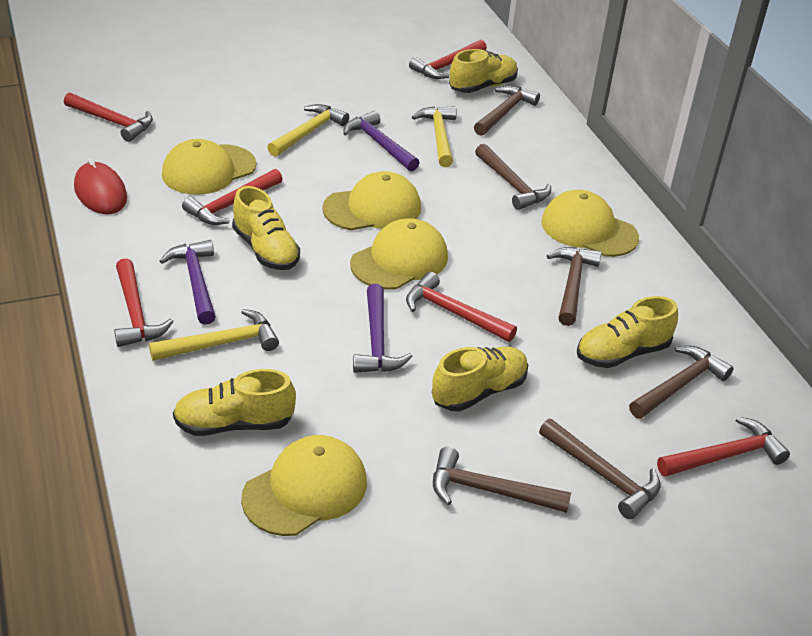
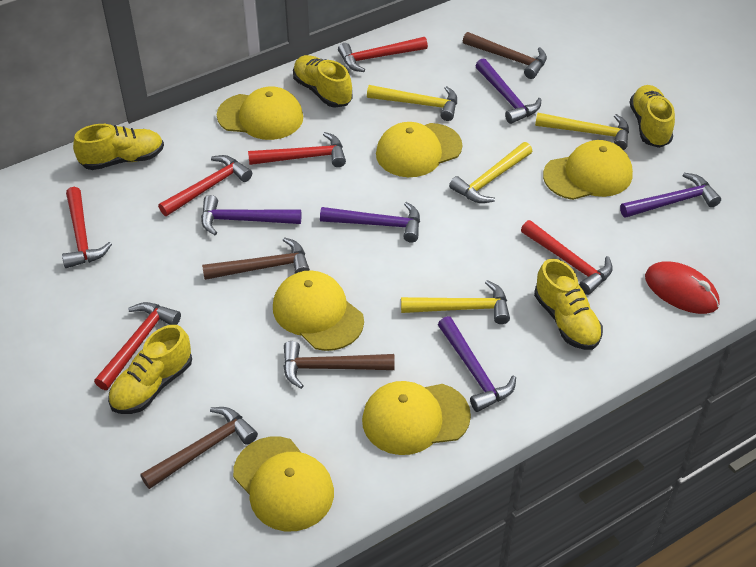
brown hammer: 6 -> 4
purple hammer: 3 -> 5
yellow cap: 5 -> 6
yellow hammer: 3 -> 4

